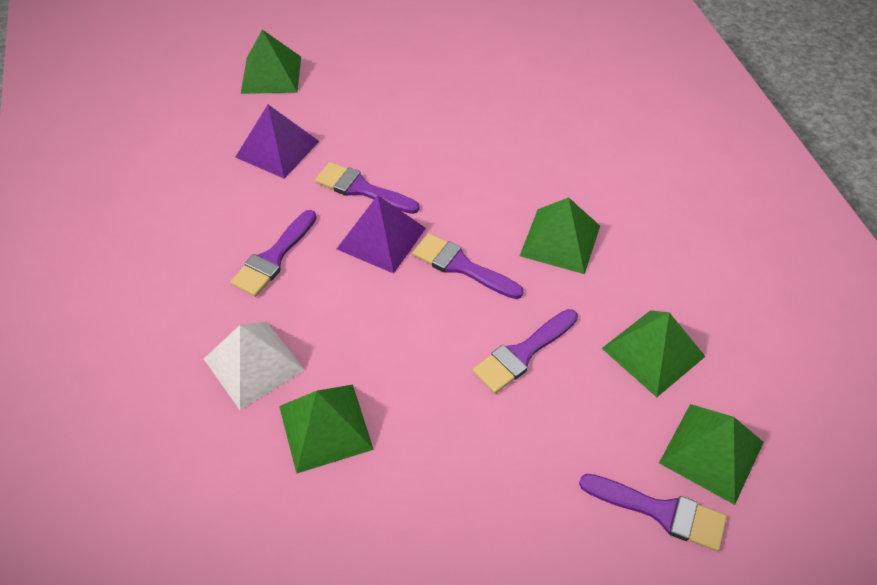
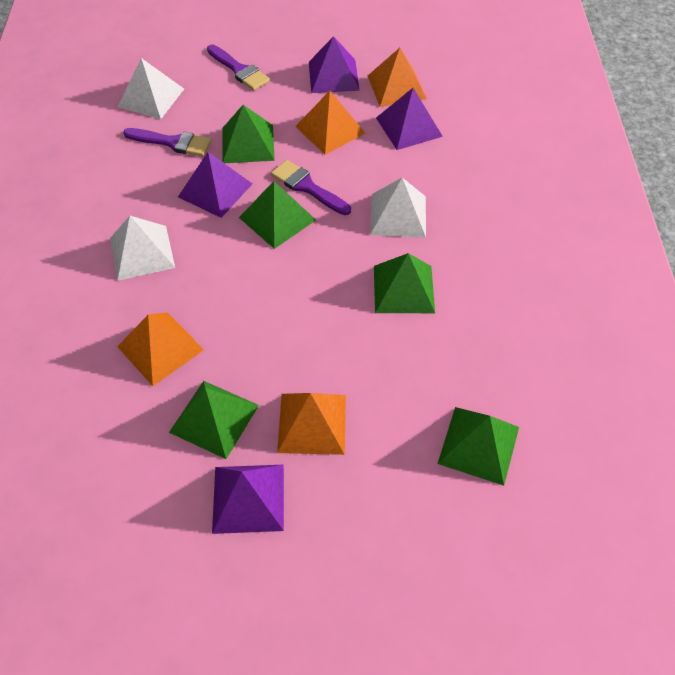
orange pyramid: 0 -> 4
purple brush: 5 -> 3
purple pyramid: 2 -> 4
white pyramid: 1 -> 3

